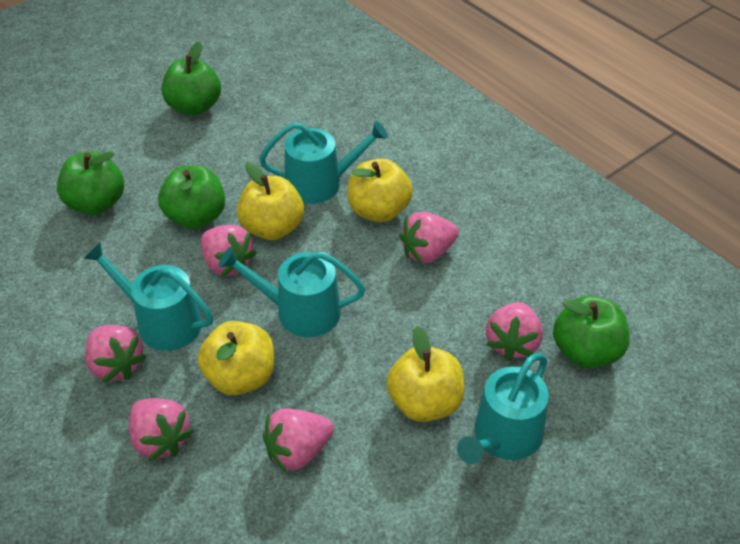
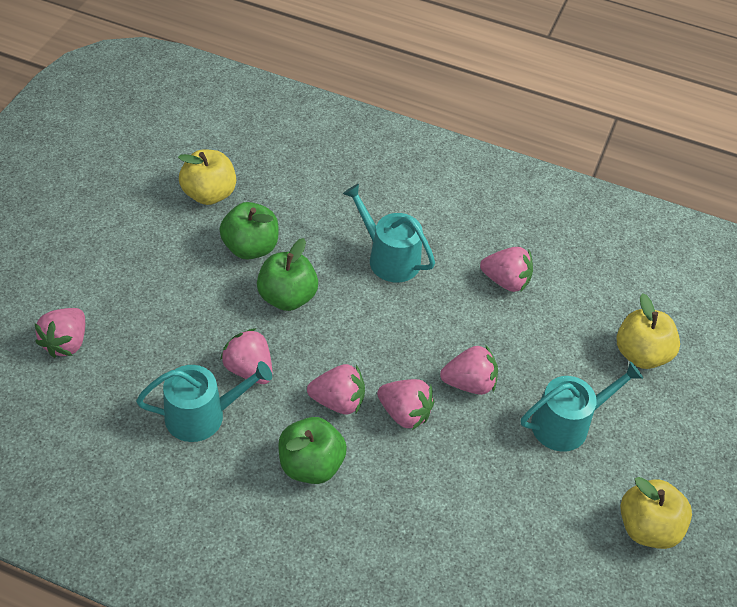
green apple: 4 -> 3
turquoise watering can: 4 -> 3
yellow apple: 4 -> 3

